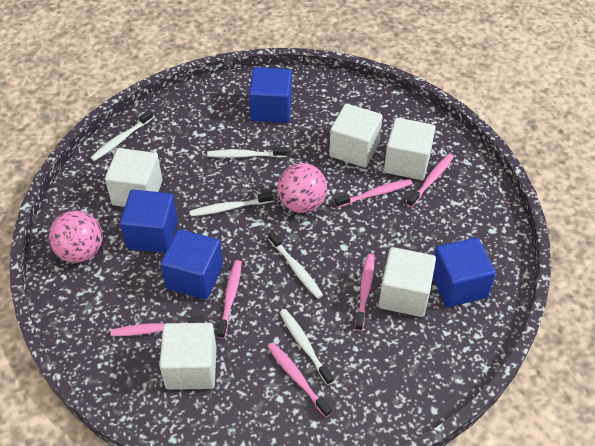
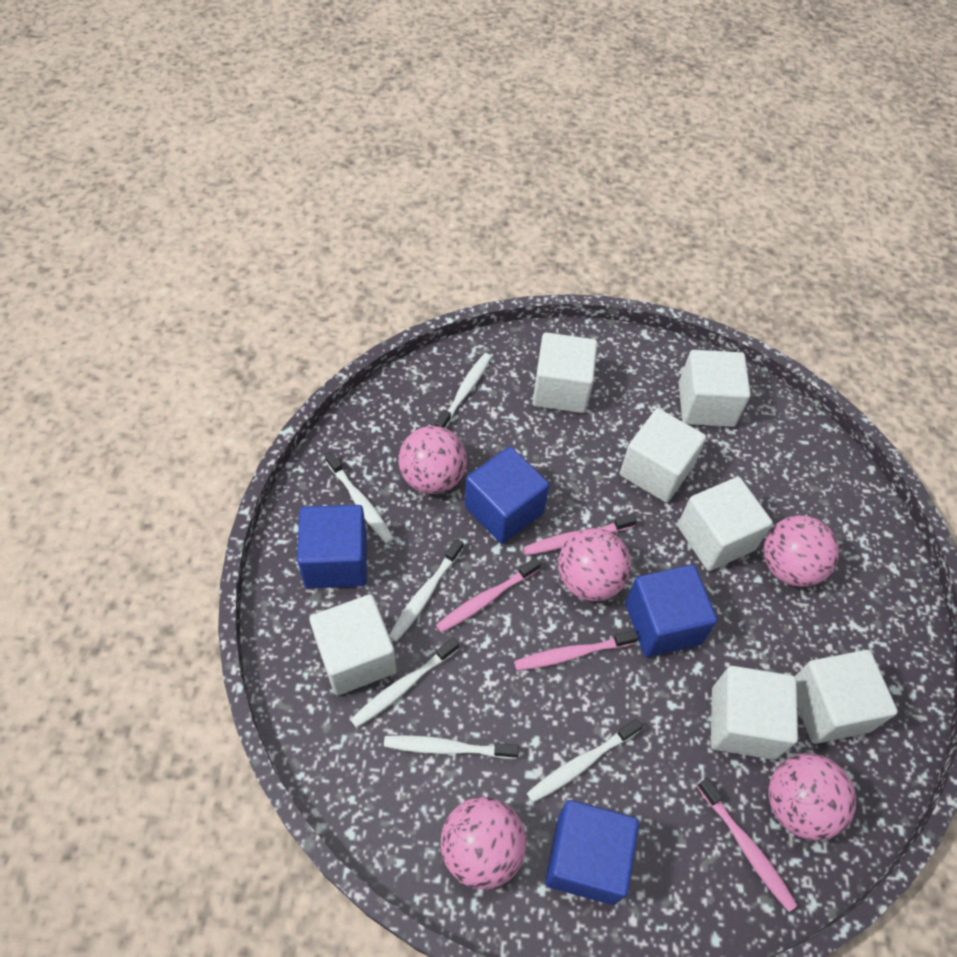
pink ball: 2 -> 5
pink toothbrush: 6 -> 4
white cube: 5 -> 7
white toothbrush: 5 -> 6

